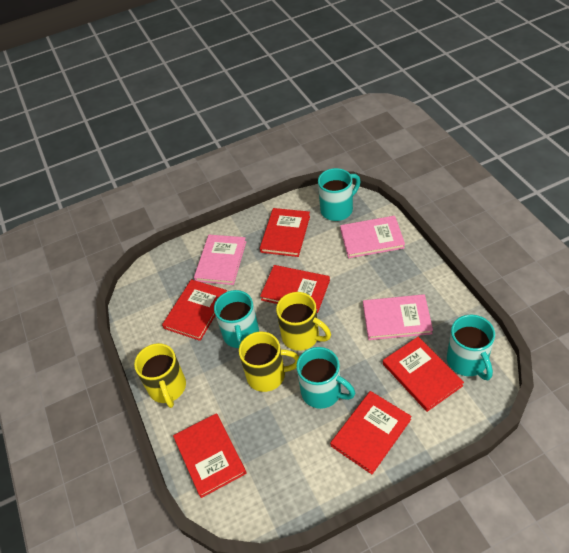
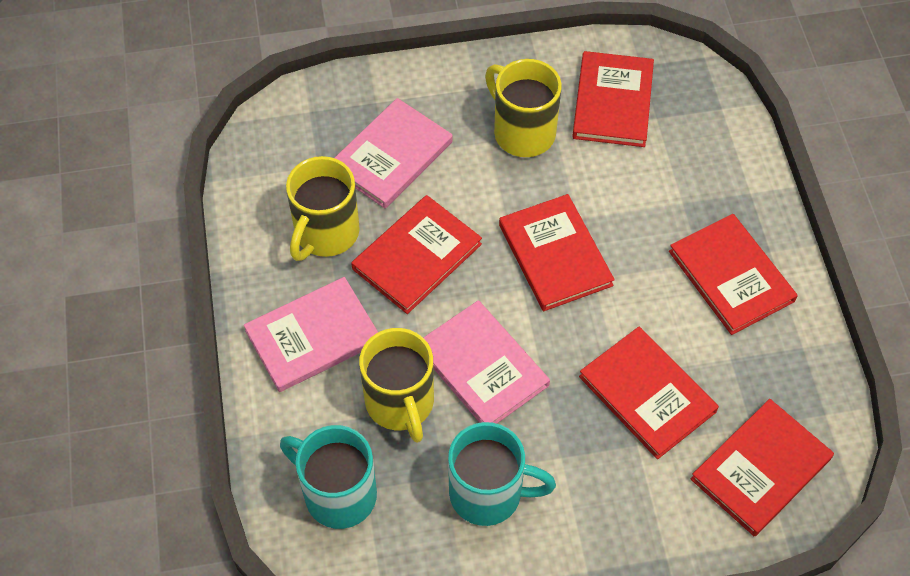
turquoise mug: 4 -> 2

